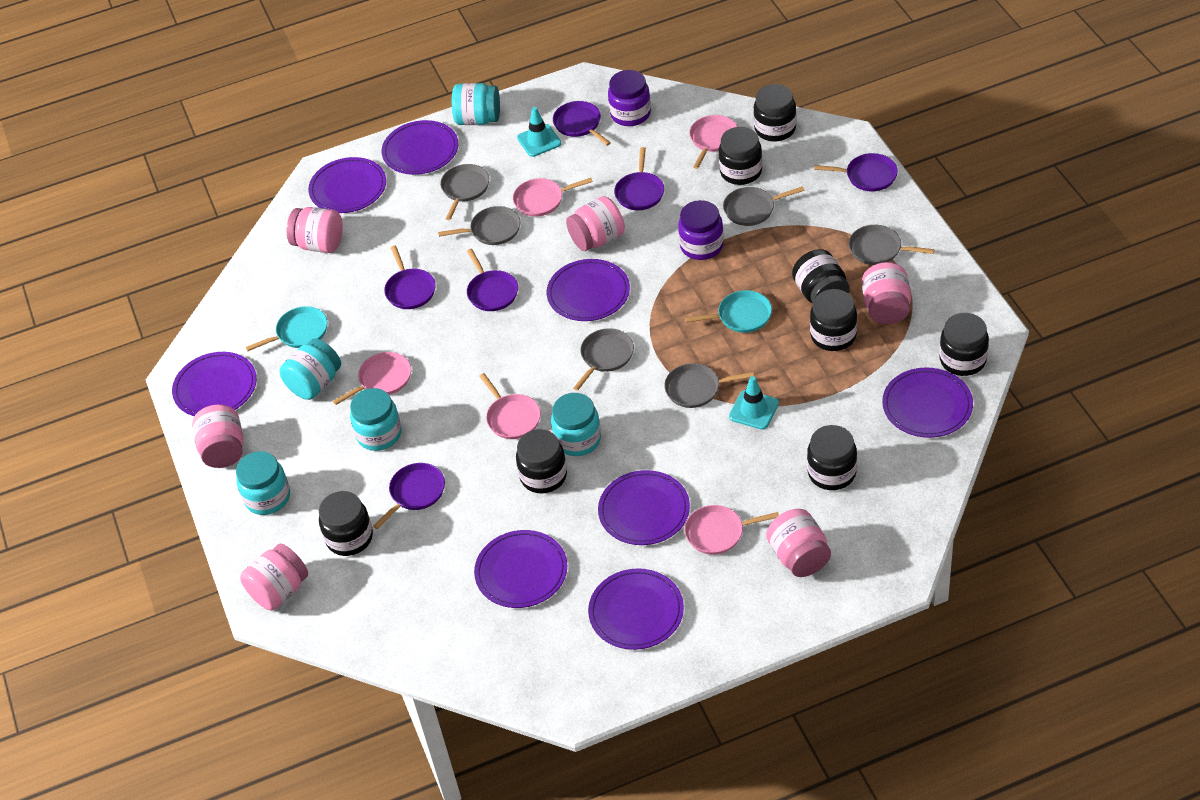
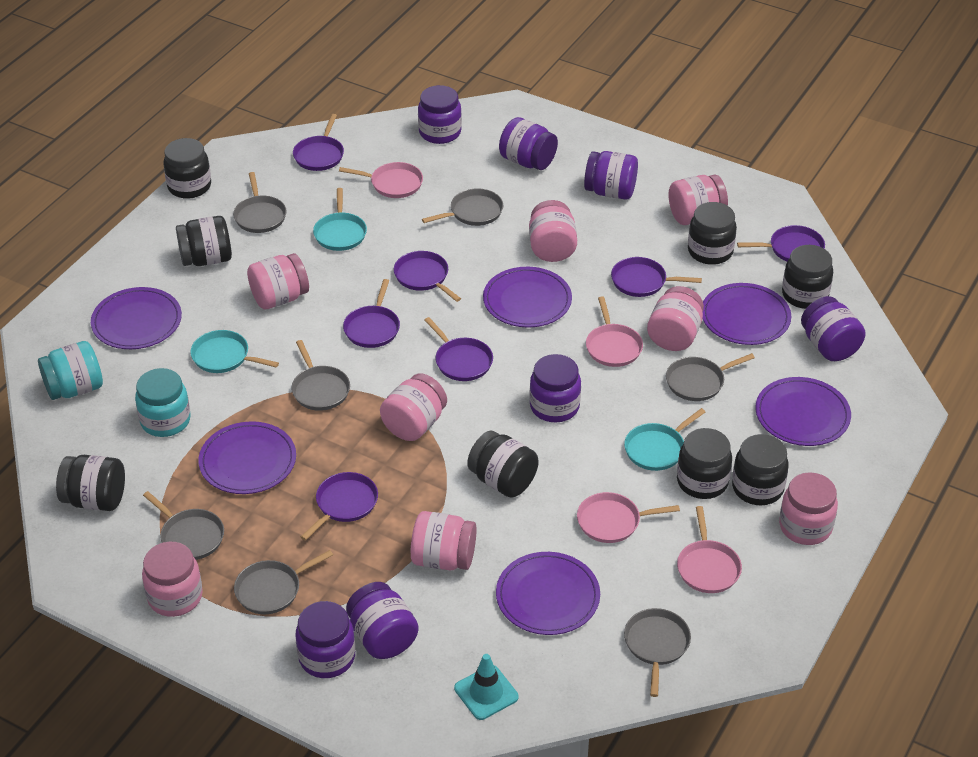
grey pan: 6 -> 7
pink jar: 6 -> 8
pink pan: 5 -> 4
purple jar: 2 -> 7
purple pan: 6 -> 7
purple plate: 8 -> 6
turquoise jar: 5 -> 2
turquoise pan: 2 -> 3
turquoise traffic cone: 2 -> 1

